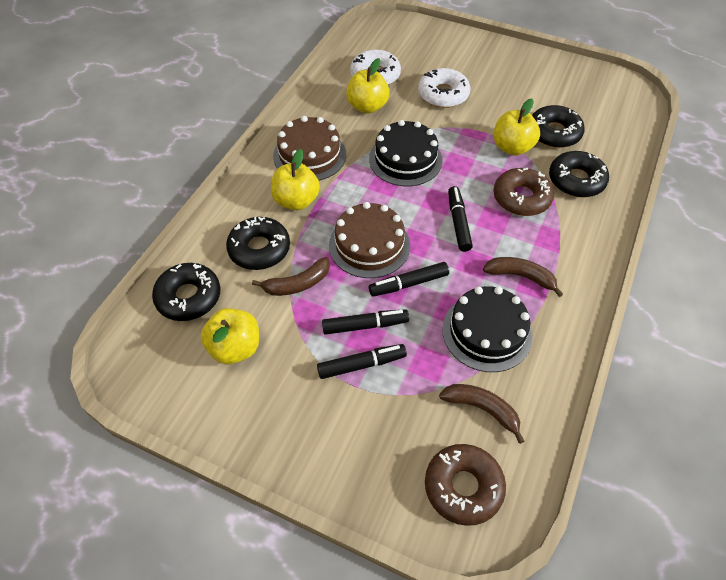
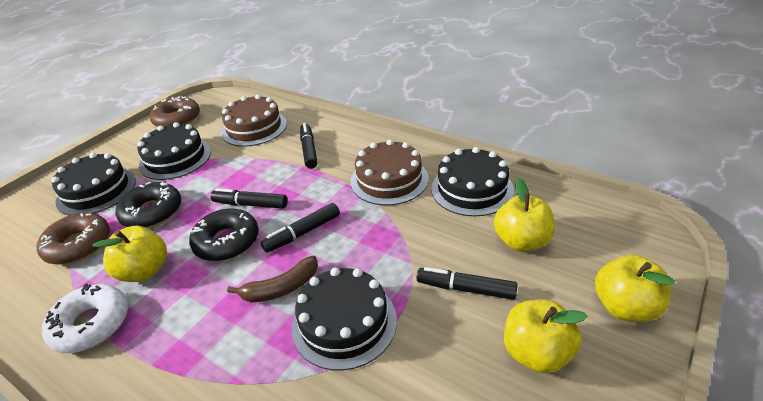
black cake: 2 -> 4
black donut: 4 -> 2
brown banana: 3 -> 1
white donut: 2 -> 1

